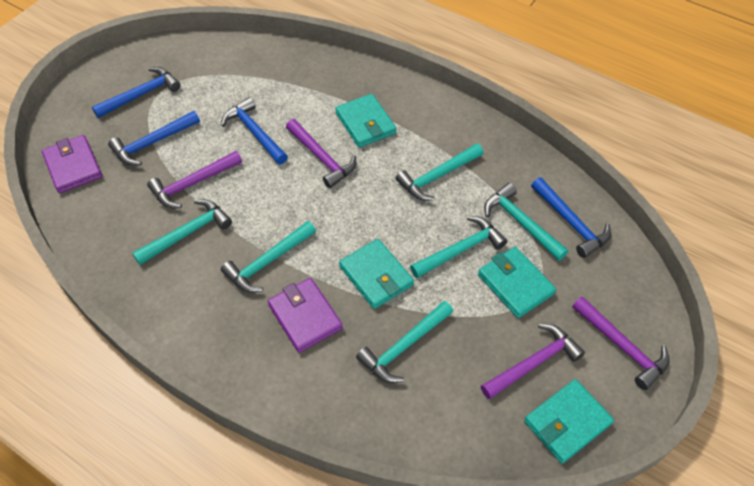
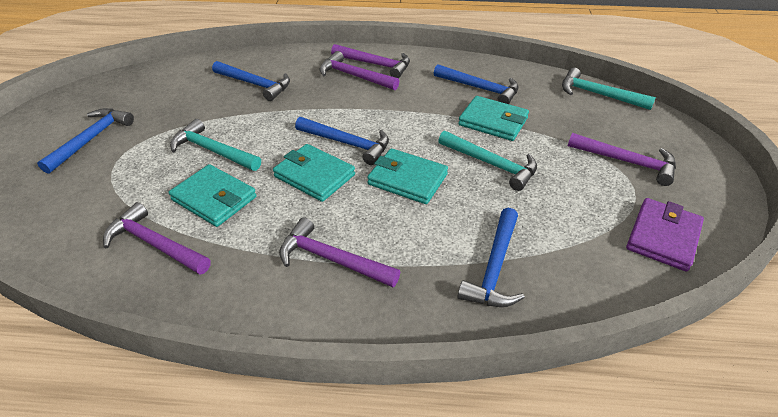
blue hammer: 4 -> 5
purple hammer: 4 -> 5
purple wallet: 2 -> 1
turquoise hammer: 6 -> 3

